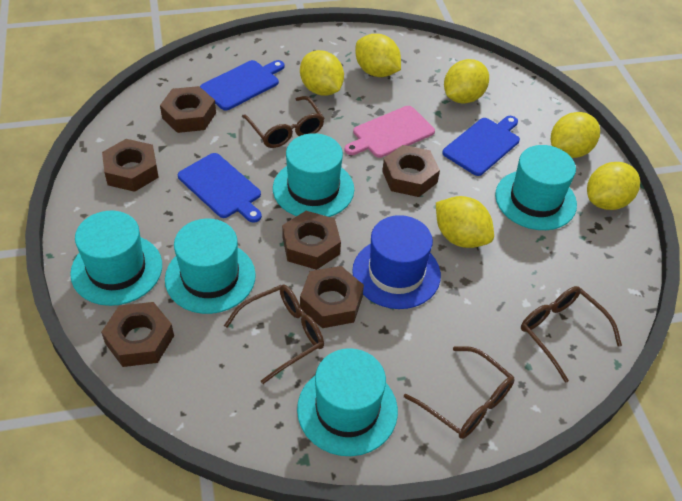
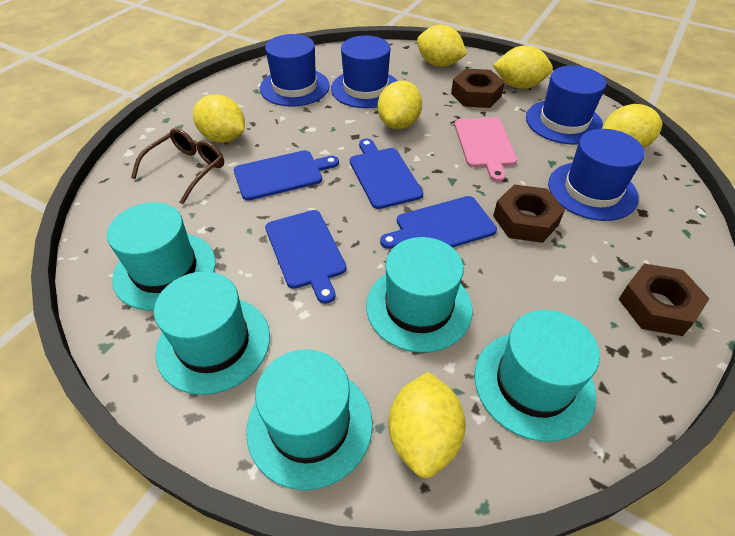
blue cutting board: 3 -> 4
blue hat: 1 -> 4
brown glasses: 4 -> 1
brown nut: 6 -> 3

